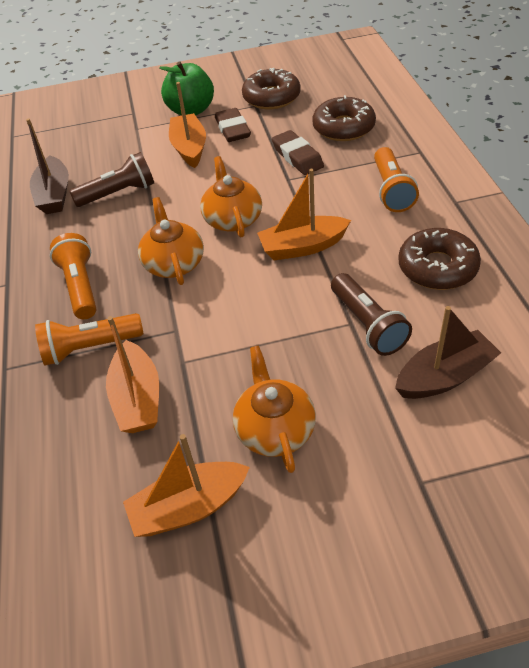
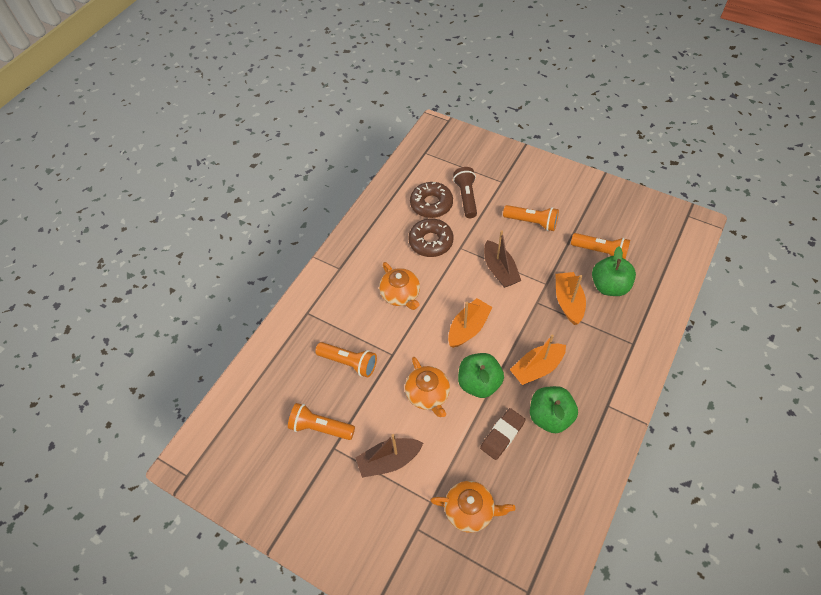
brown donut: 3 -> 2
brown eraser: 2 -> 1
brown flashlight: 2 -> 1
green apple: 1 -> 3
orange boat: 4 -> 3
orange flashlight: 3 -> 4

